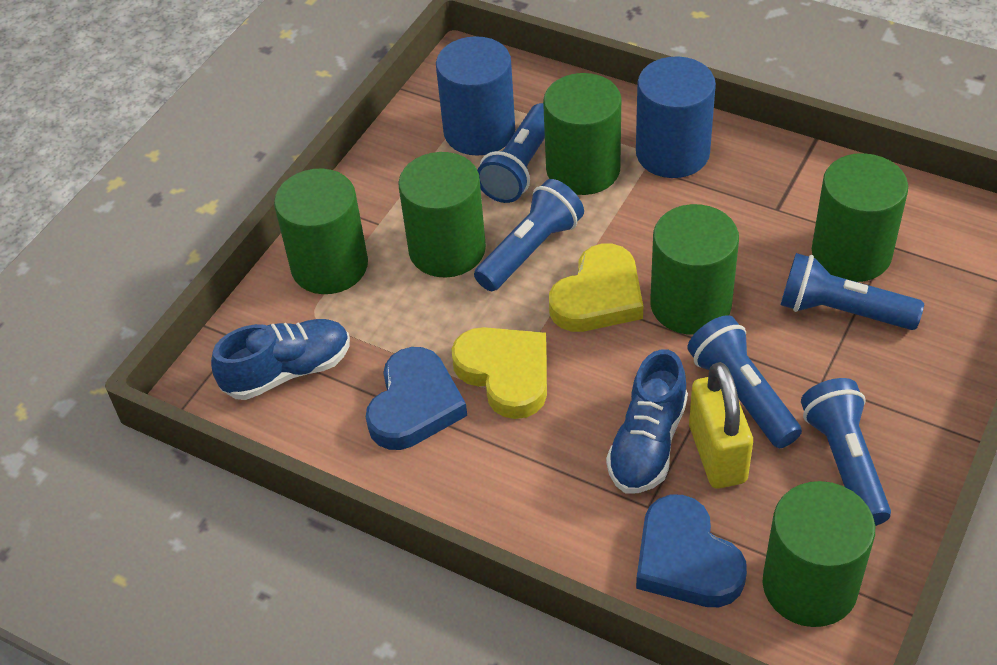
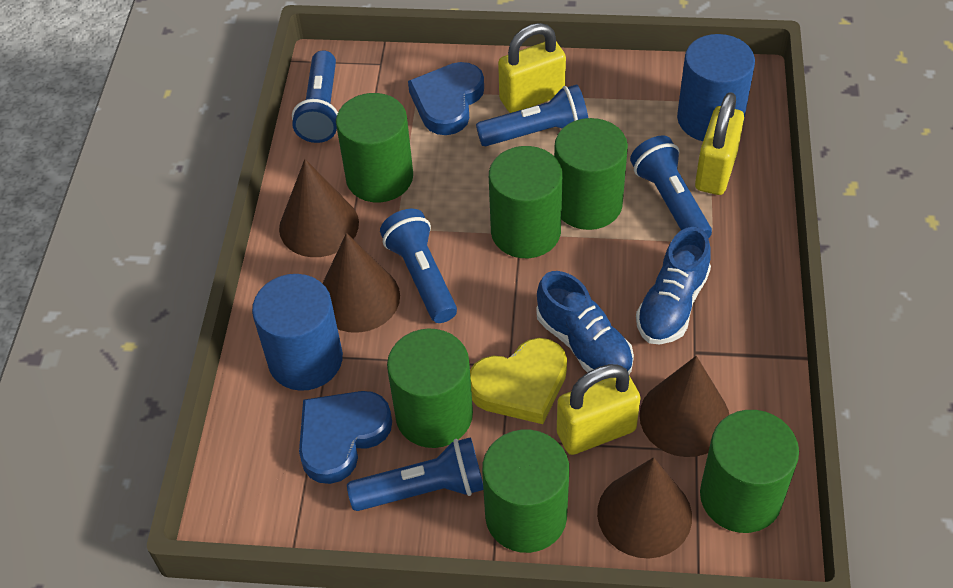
brown cone: 0 -> 4
yellow heart: 2 -> 1
yellow padlock: 1 -> 3

